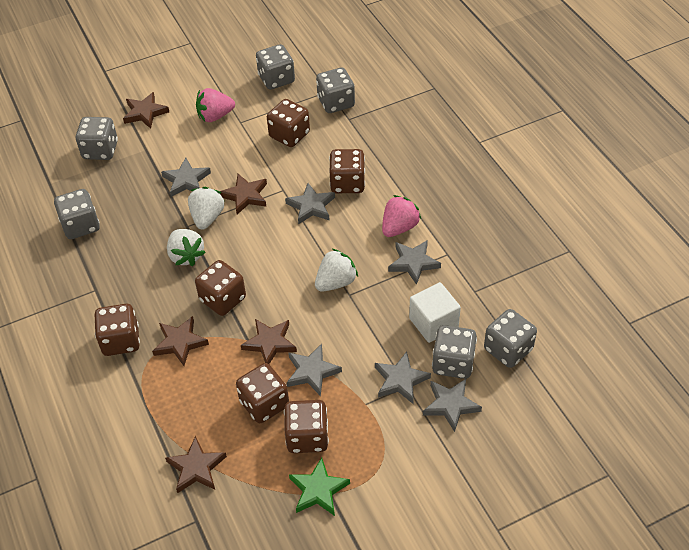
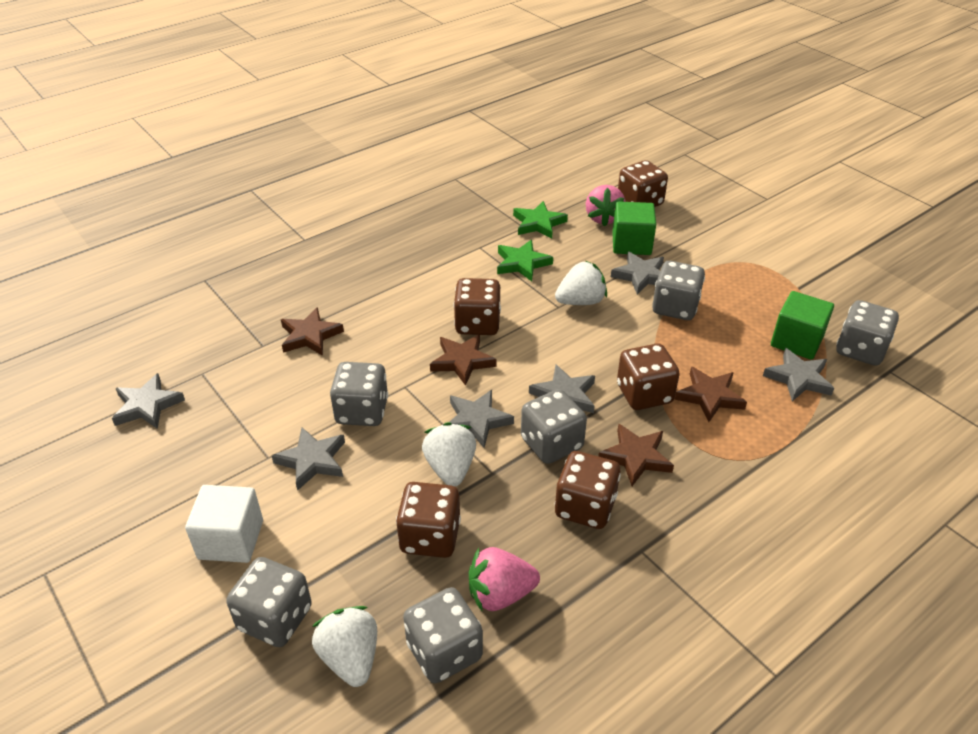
brown dice: 6 -> 5
brown star: 5 -> 4
green cube: 0 -> 2
green star: 1 -> 2

